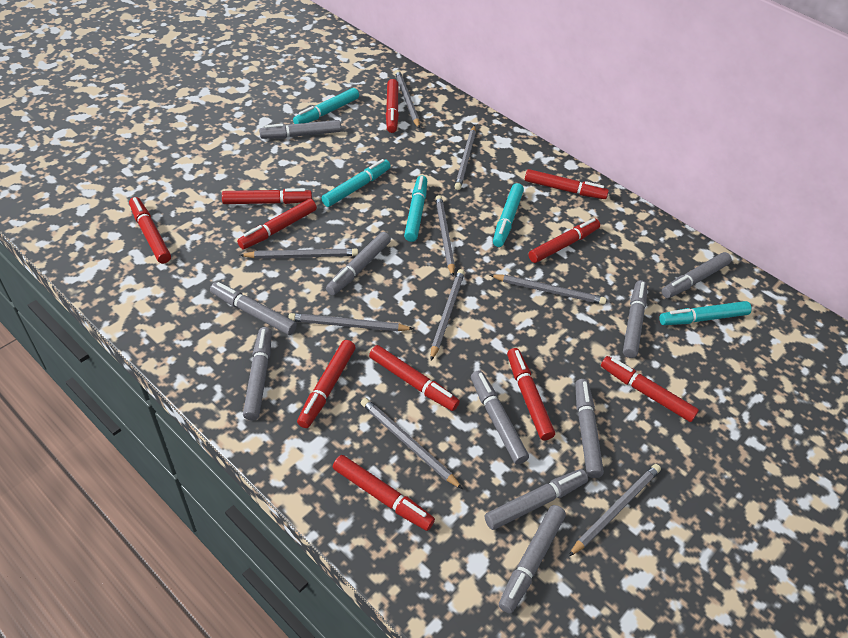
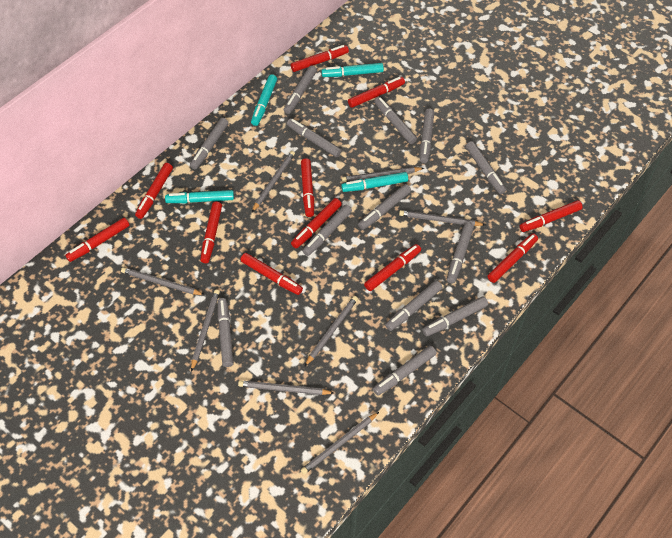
grey marker: 10 -> 13
grey pencil: 9 -> 8
turquoise marker: 5 -> 4

